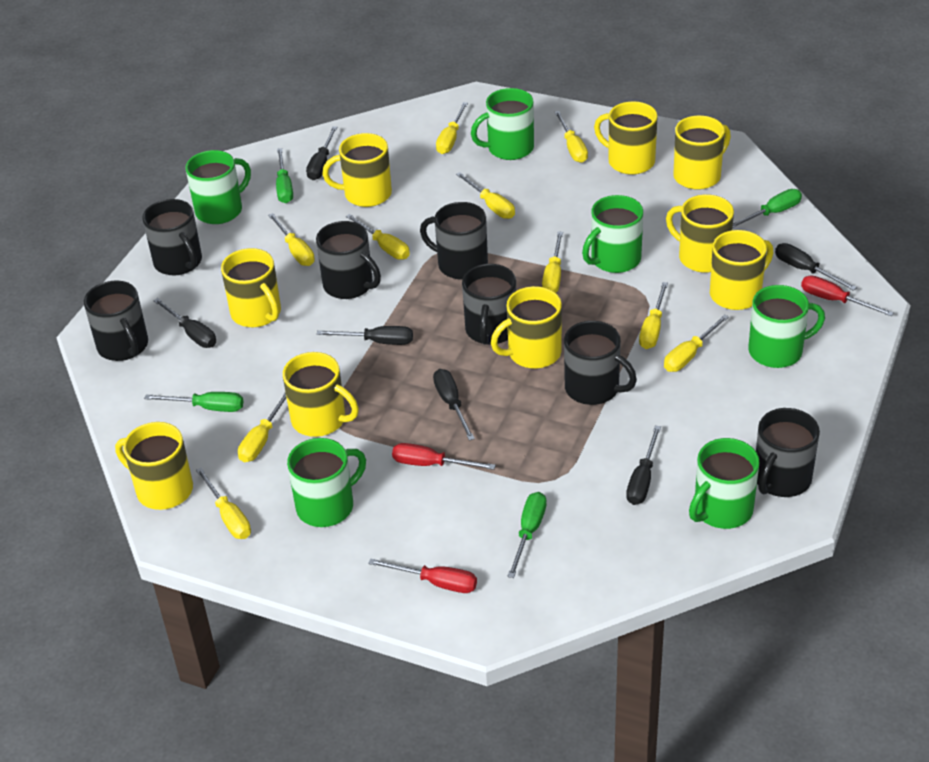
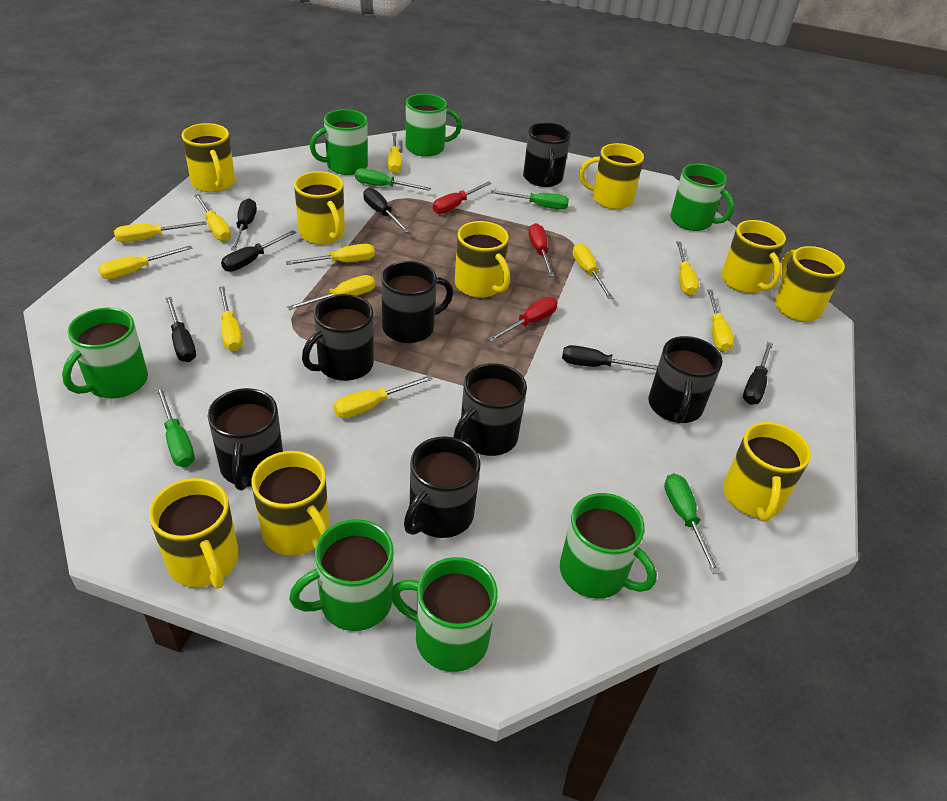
green mug: 6 -> 7
yellow screwdriver: 10 -> 11

